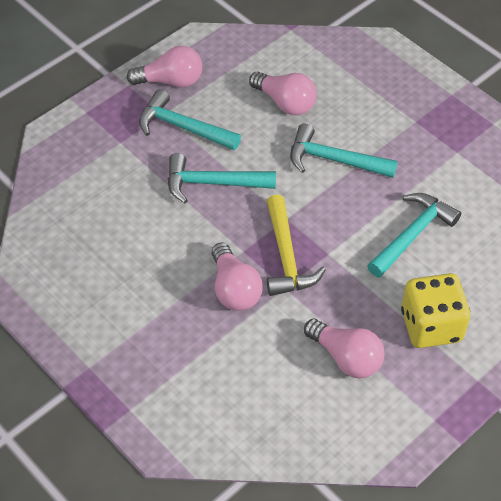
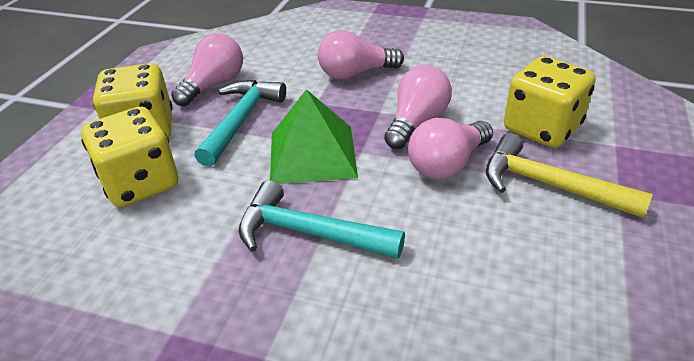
green pyramid: 0 -> 1
turquoise hammer: 4 -> 2
yellow dice: 1 -> 3

